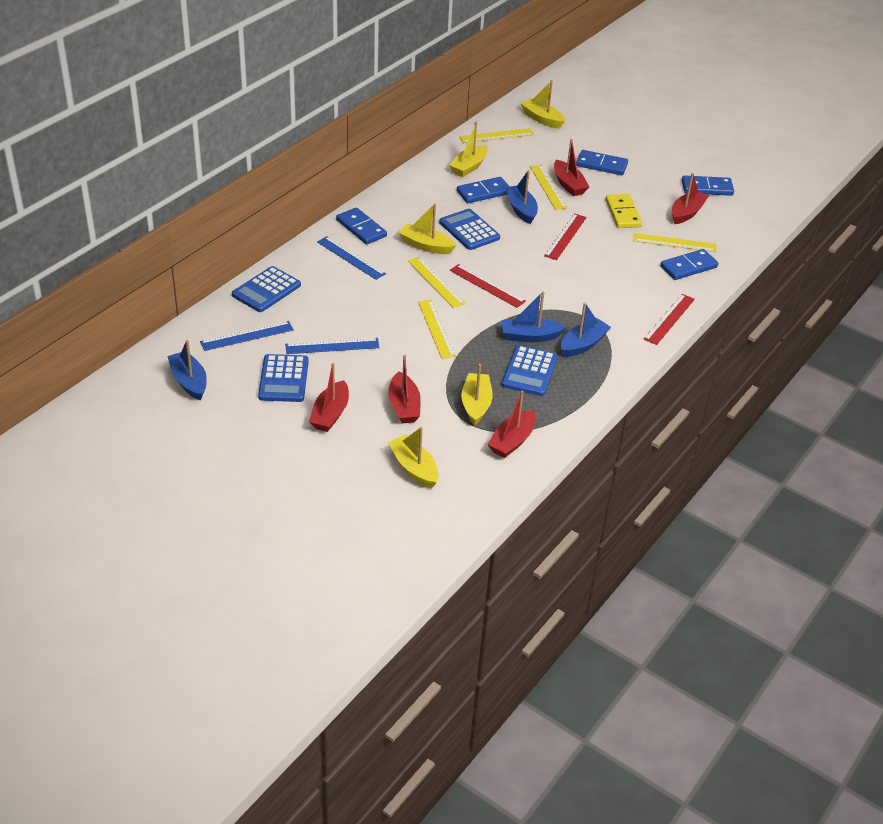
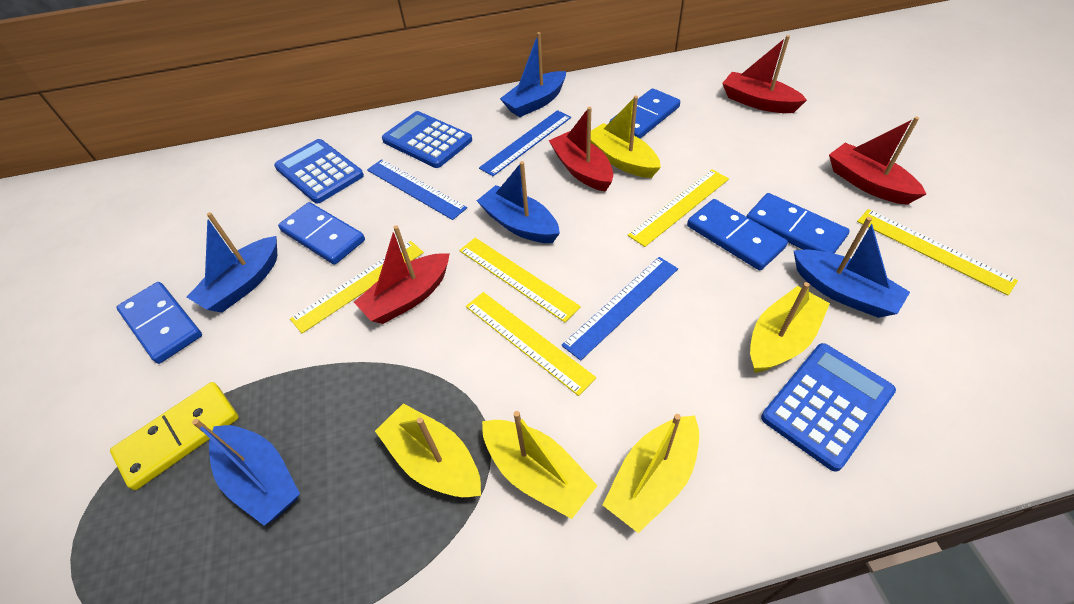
blue boat: 4 -> 5
blue calculator: 4 -> 3
red boat: 5 -> 4
red ruler: 3 -> 0

